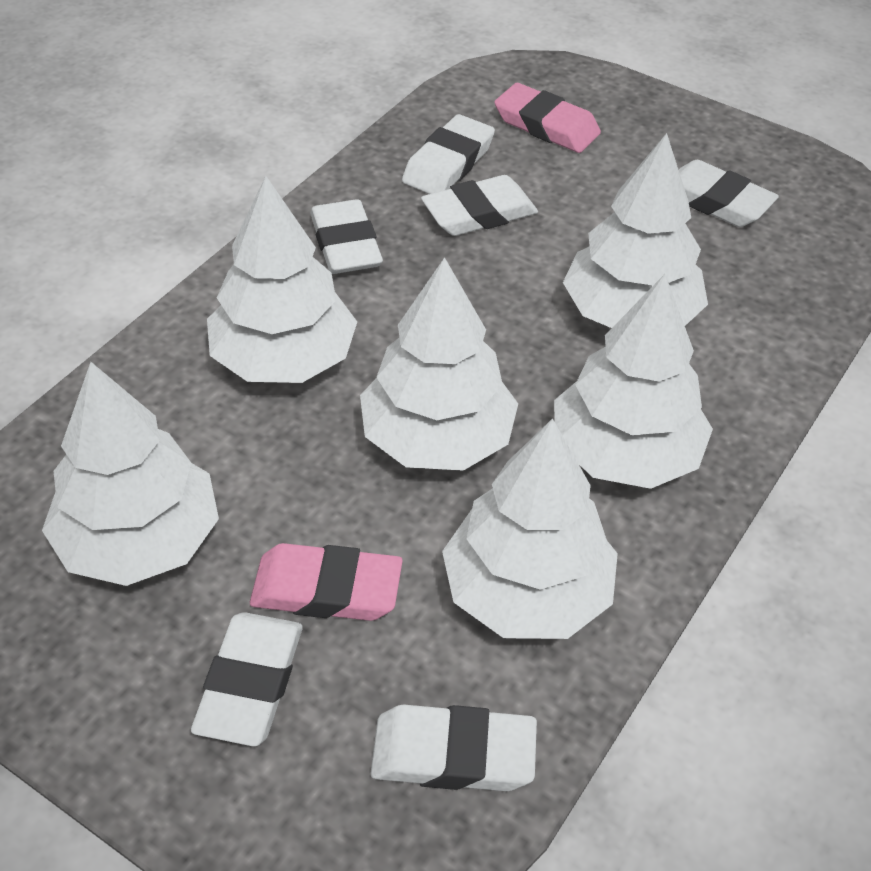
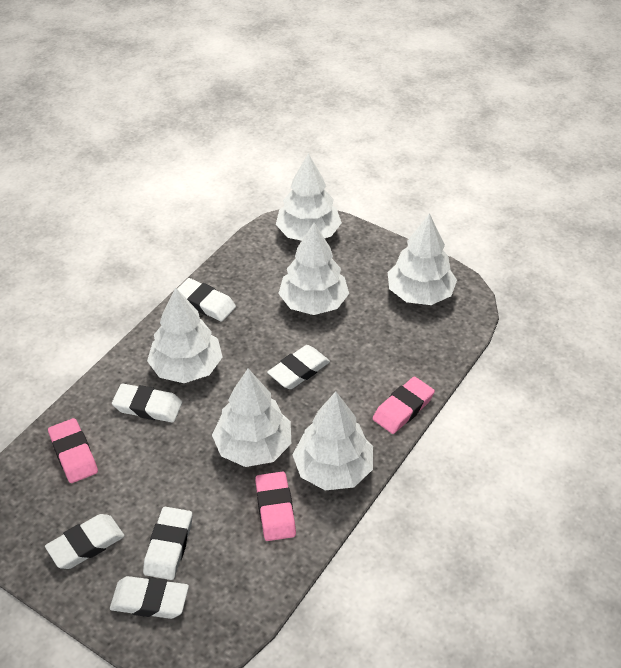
pink eraser: 2 -> 3

